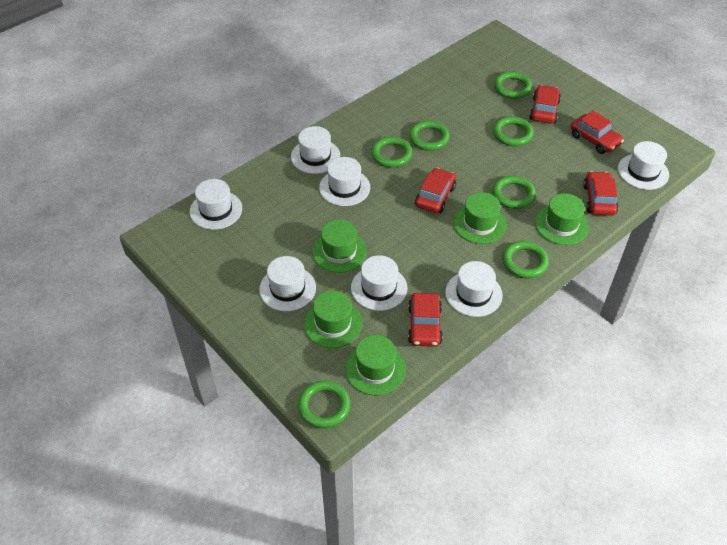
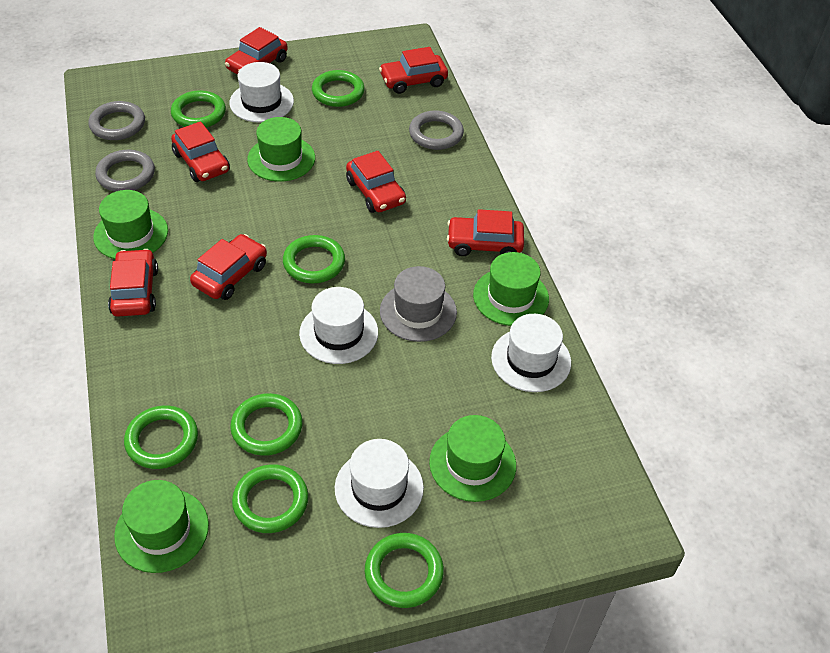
grey hat: 0 -> 1
grey ring: 0 -> 3
red car: 5 -> 7
white hat: 7 -> 4

